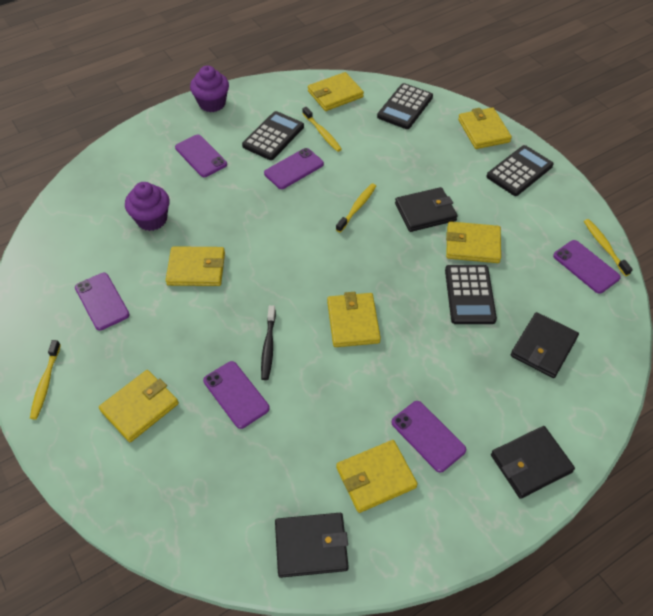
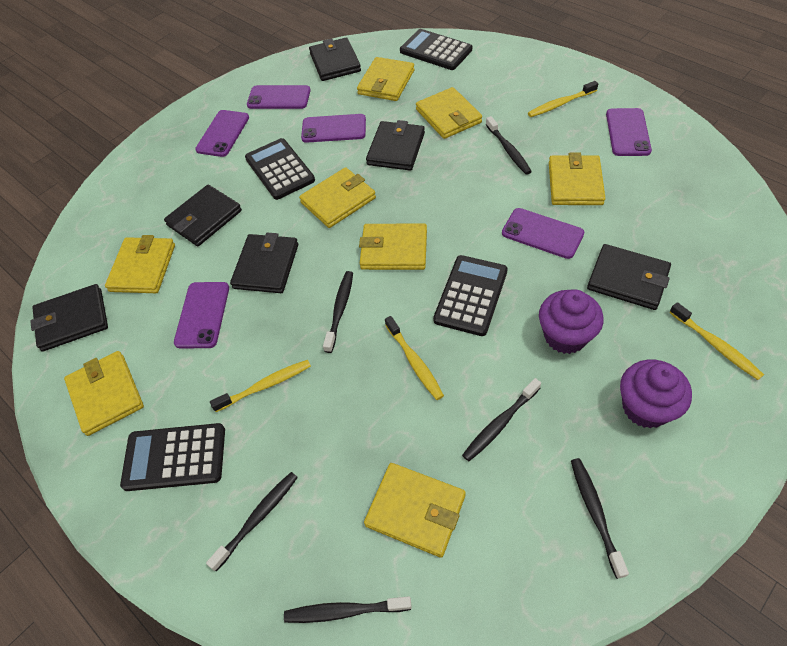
black toothbrush: 1 -> 6
black wallet: 4 -> 6
yellow wallet: 7 -> 8

